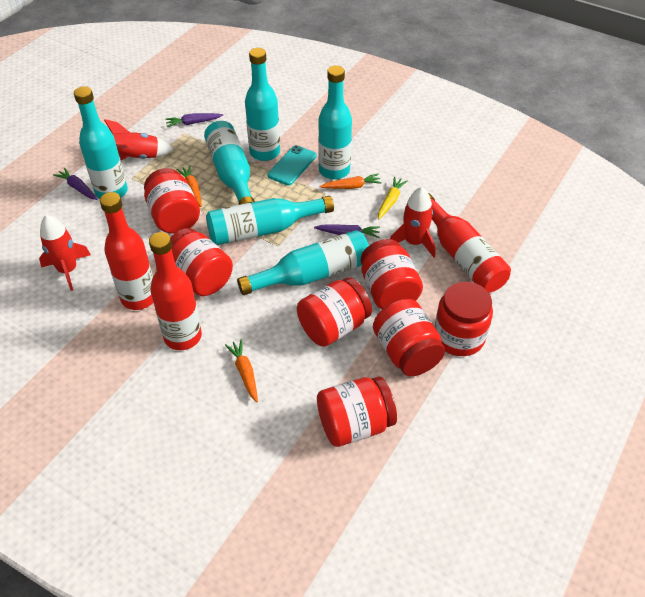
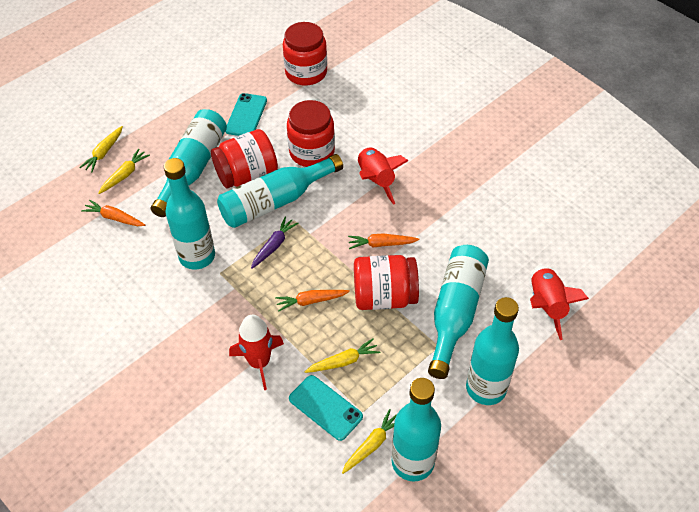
purple carrot: 3 -> 1
red bottle: 3 -> 0
red jar: 7 -> 4
turquoise phone: 1 -> 2
yellow carrot: 1 -> 4

